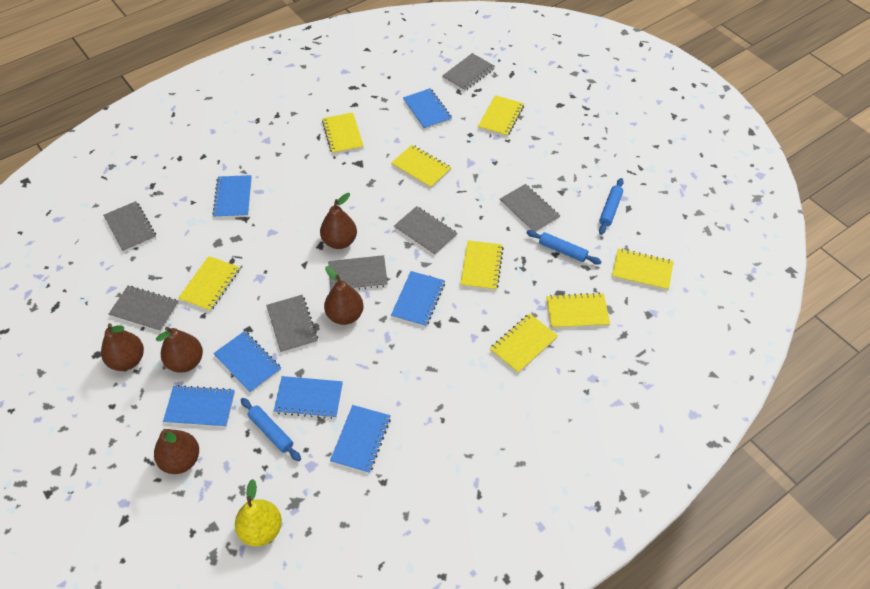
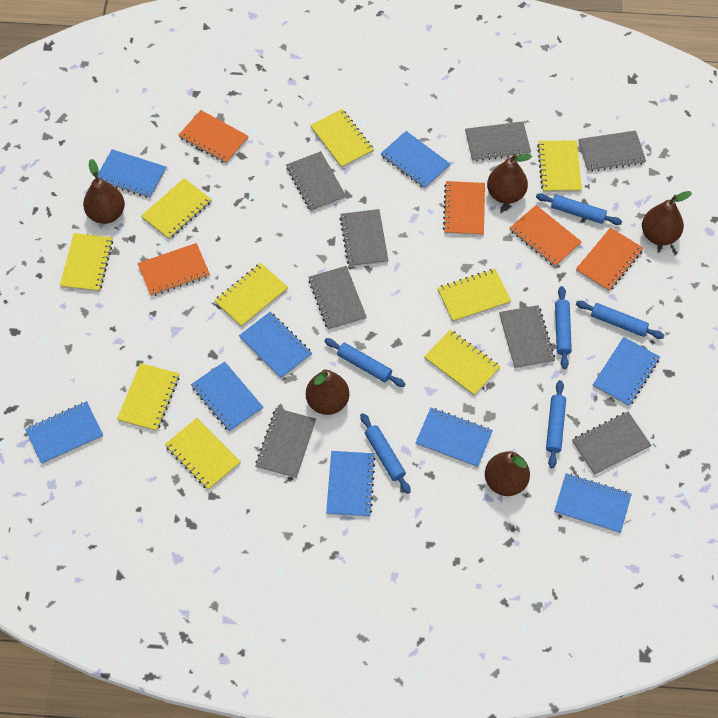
blue notebook: 7 -> 9
blue rolling pin: 3 -> 6
grey notebook: 7 -> 8
orange notebook: 0 -> 5
yellow notebook: 8 -> 9
yellow pear: 1 -> 0

